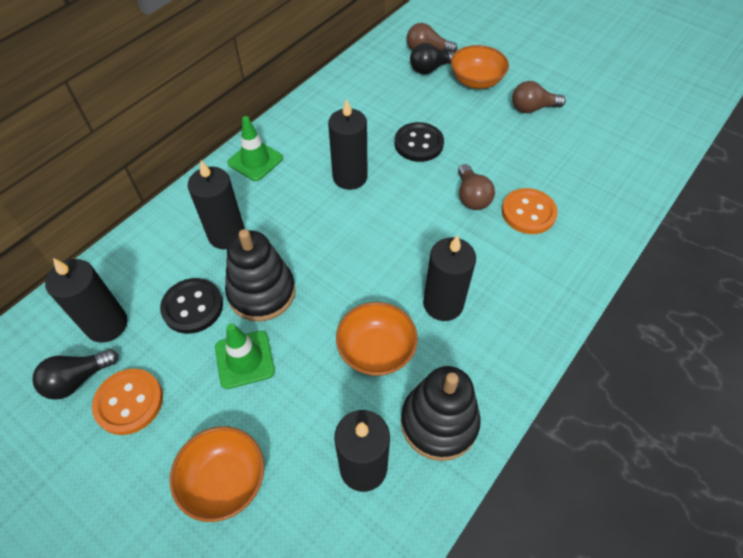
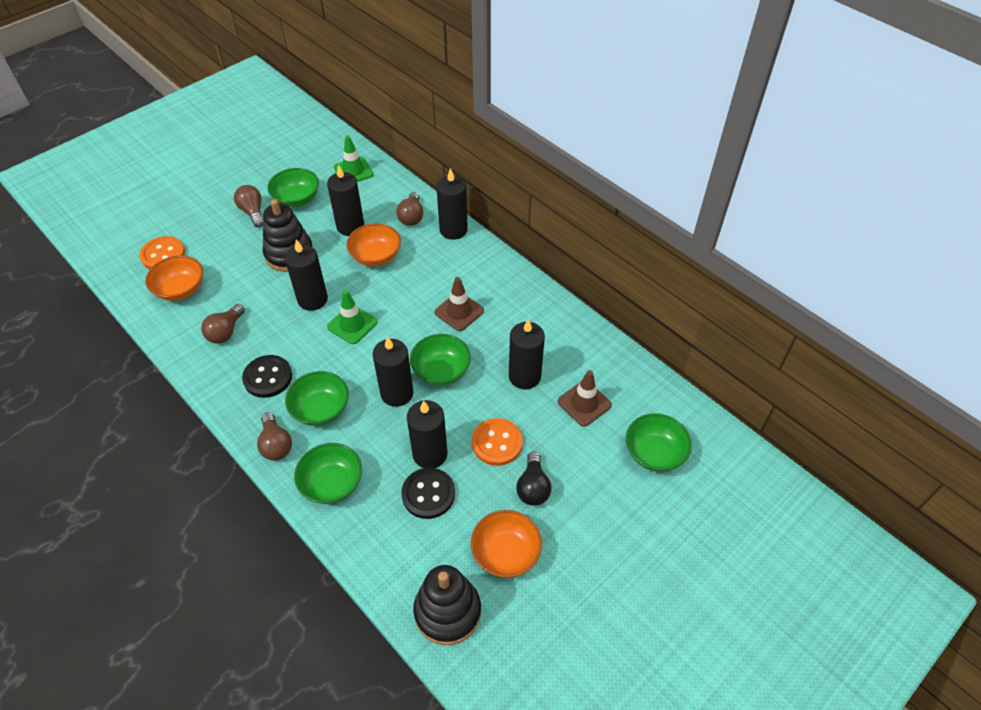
black candle: 5 -> 6
black light bulb: 2 -> 1
brown light bulb: 3 -> 4
brown traffic cone: 0 -> 2
green bowl: 0 -> 5

